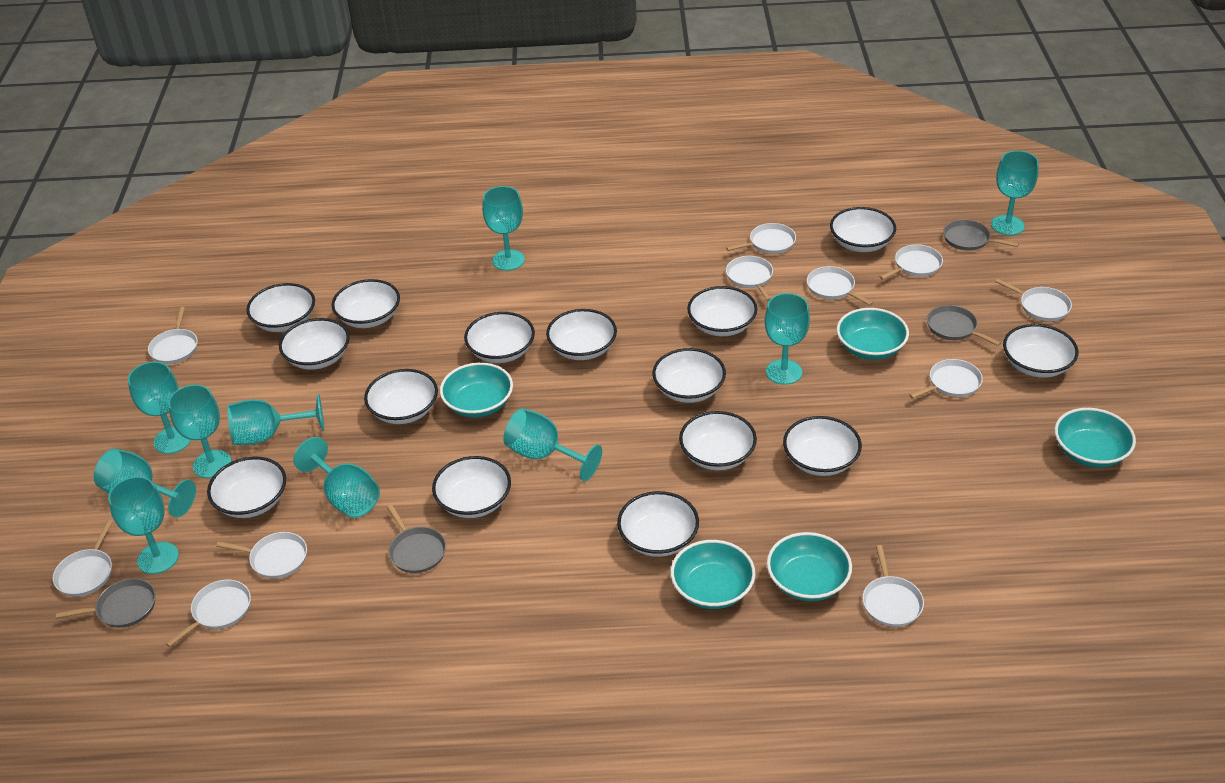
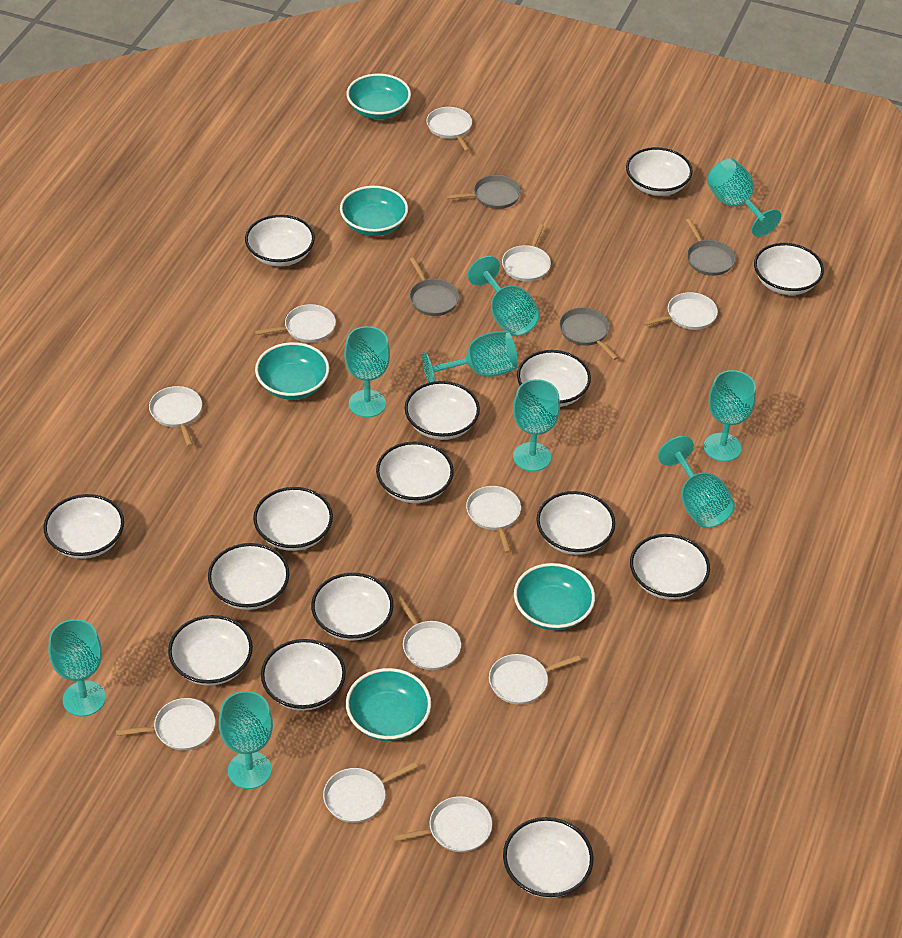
turquoise goblet: 10 -> 9

